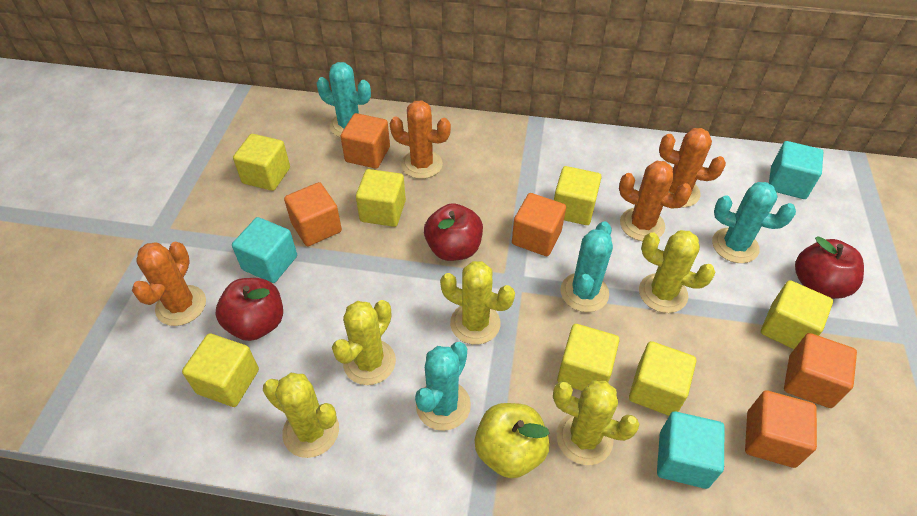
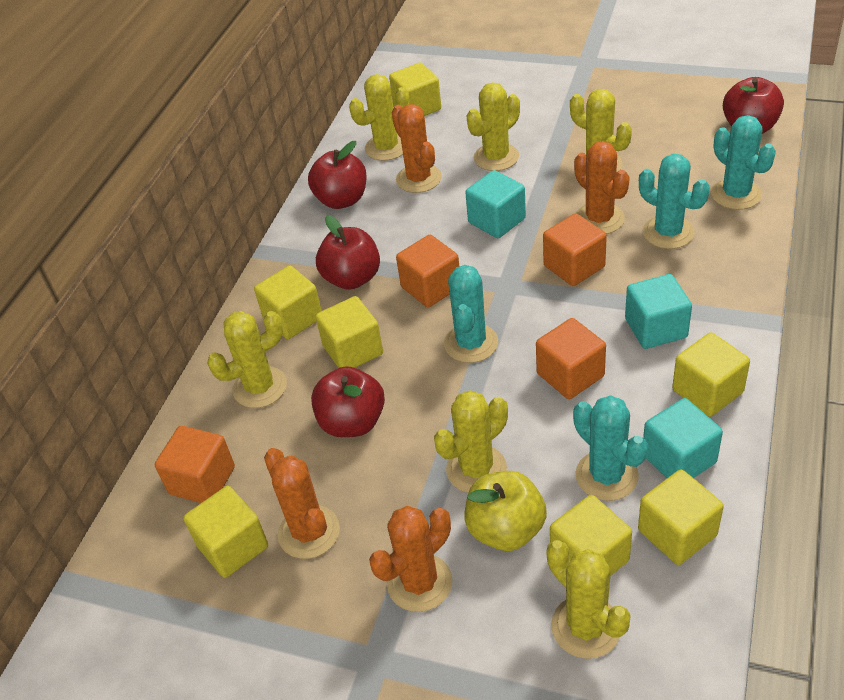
orange cube: 5 -> 4
red apple: 3 -> 4
yellow cactus: 5 -> 6

